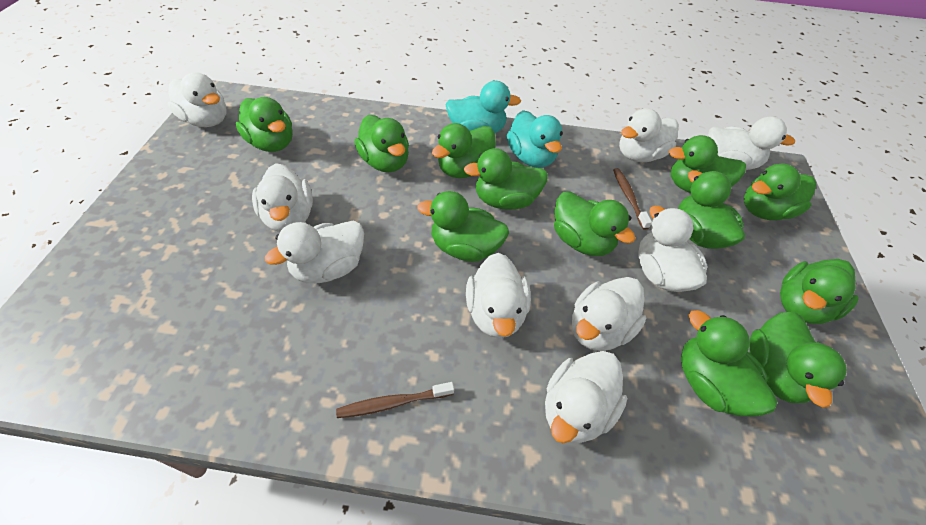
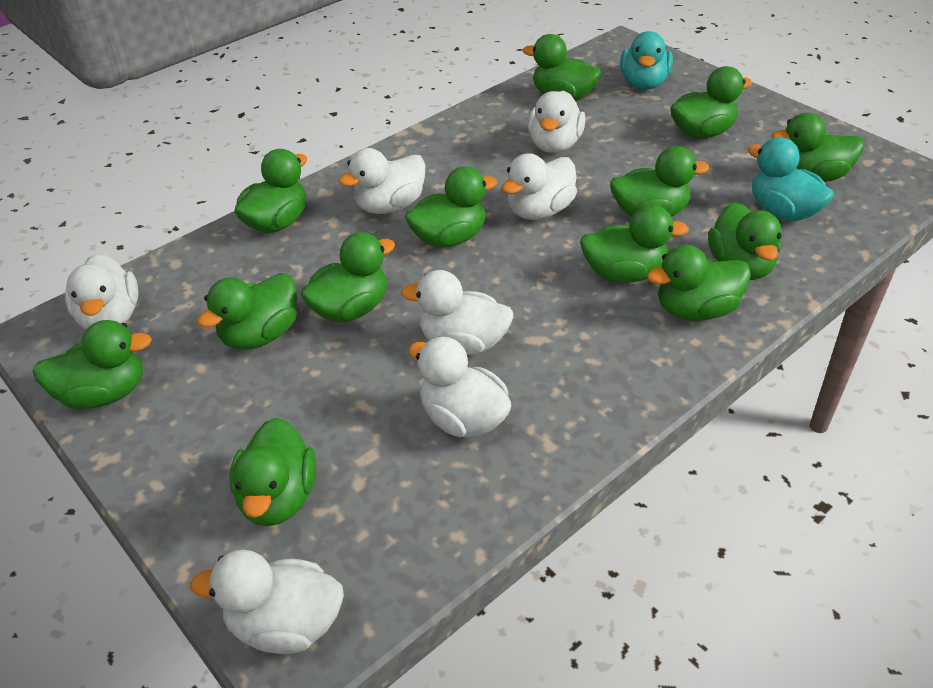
brown toothbrush: 2 -> 0
green duck: 12 -> 13
white duck: 9 -> 7

